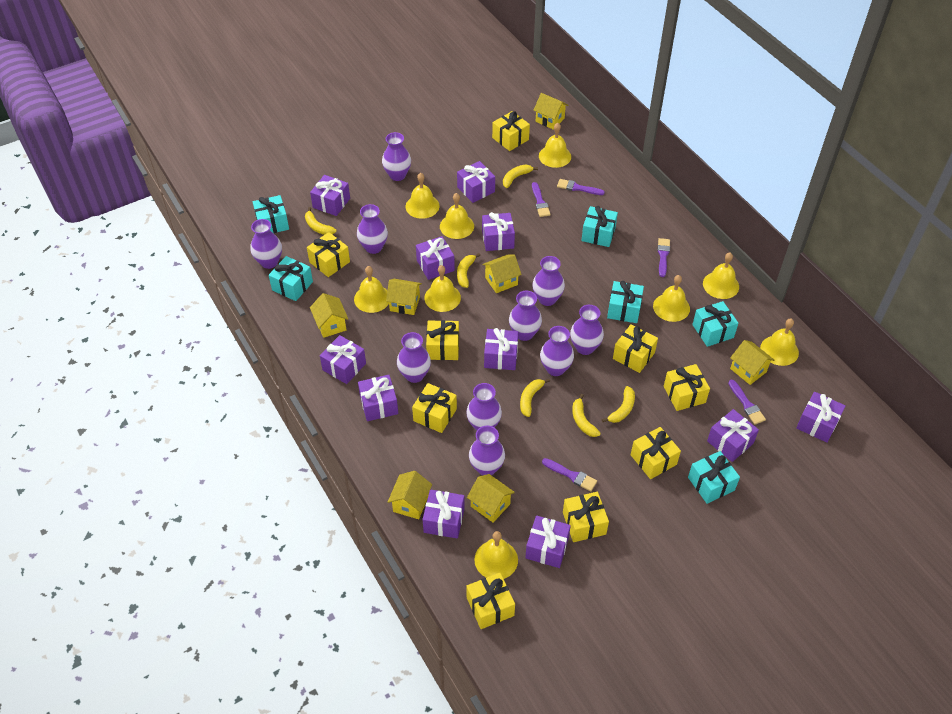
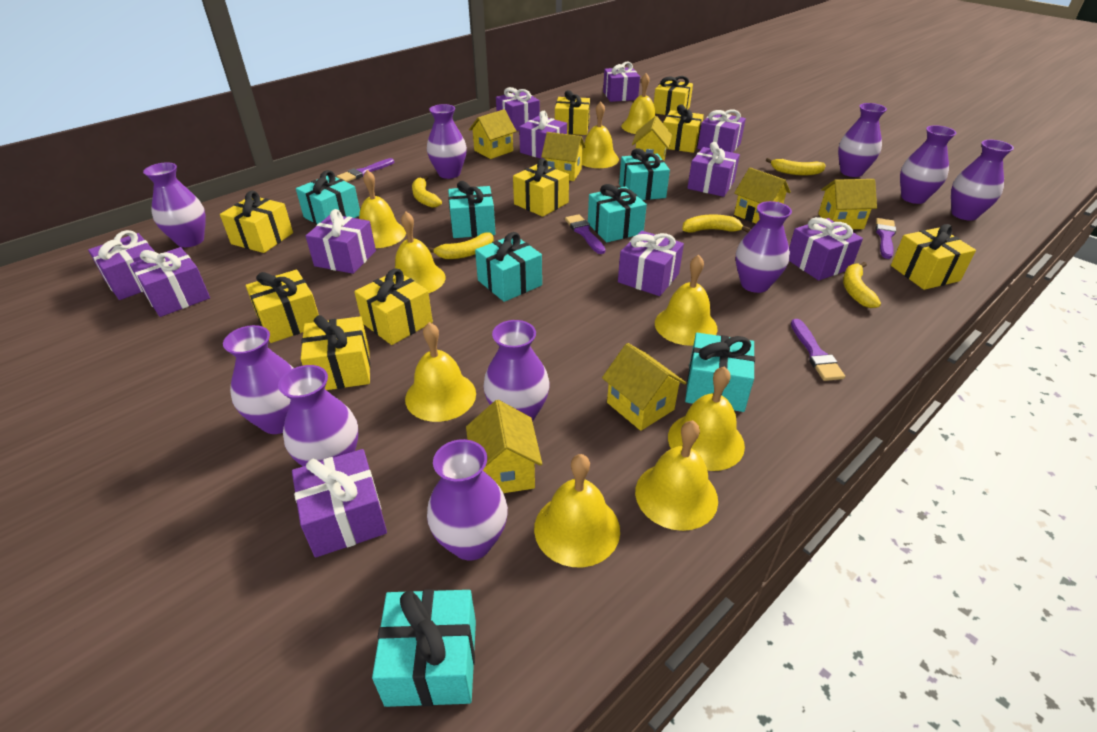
purple brush: 5 -> 4
turquoise gift: 6 -> 7
yellow banana: 6 -> 5

